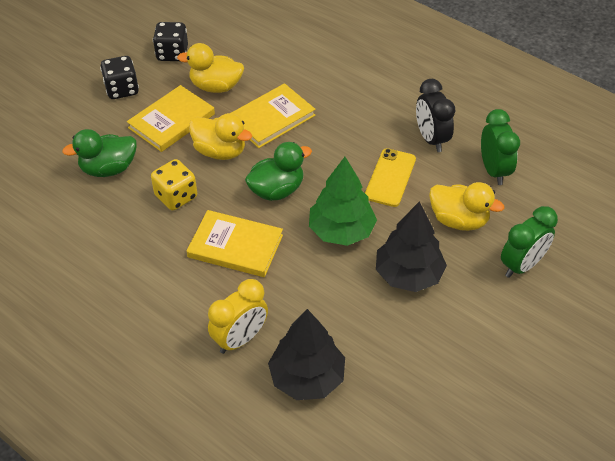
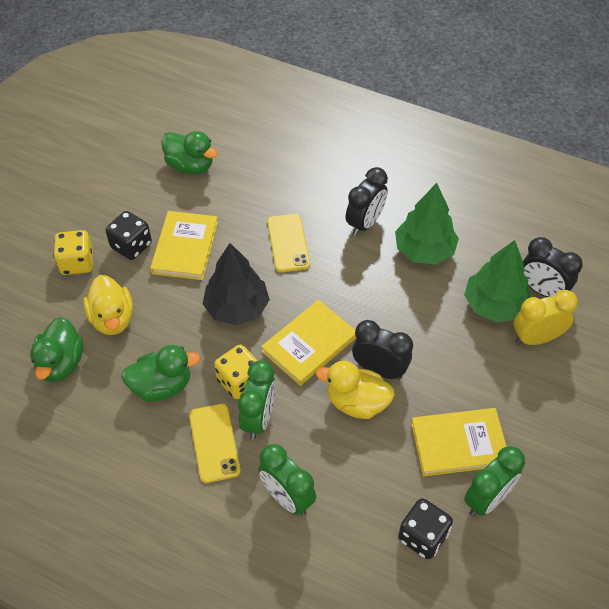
black clock: 1 -> 3
black tree: 2 -> 1
green clock: 2 -> 3
green duck: 2 -> 3
green tree: 1 -> 2
yellow dice: 1 -> 2
yellow duck: 3 -> 2
yellow phone: 1 -> 2

